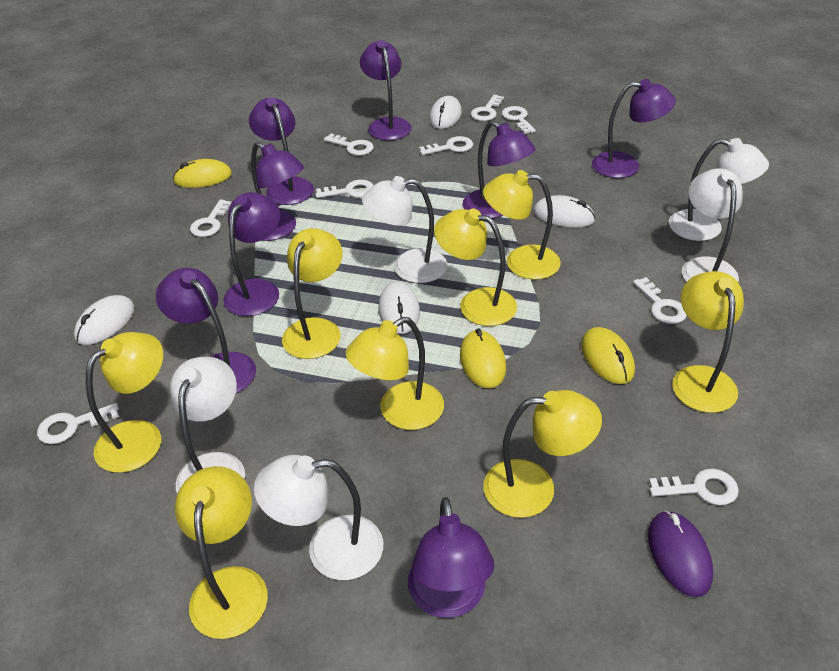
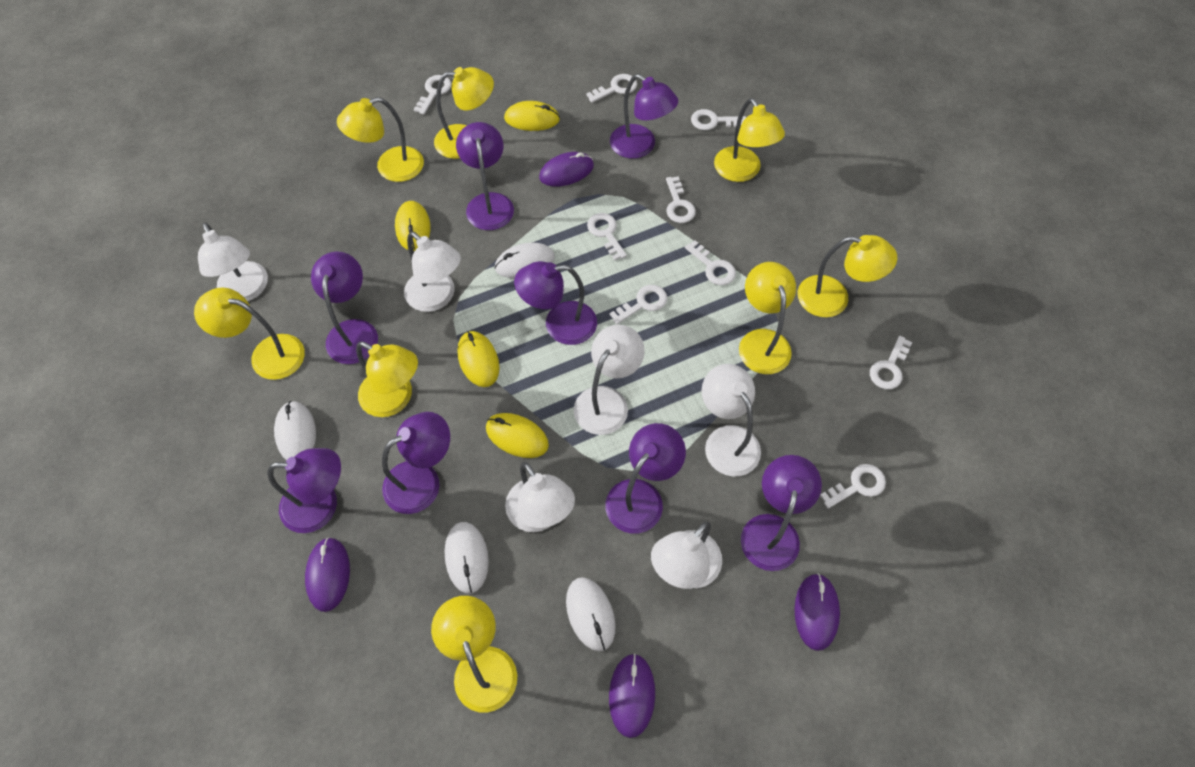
purple mouse: 1 -> 4
white lamp: 5 -> 6
yellow mouse: 3 -> 4

